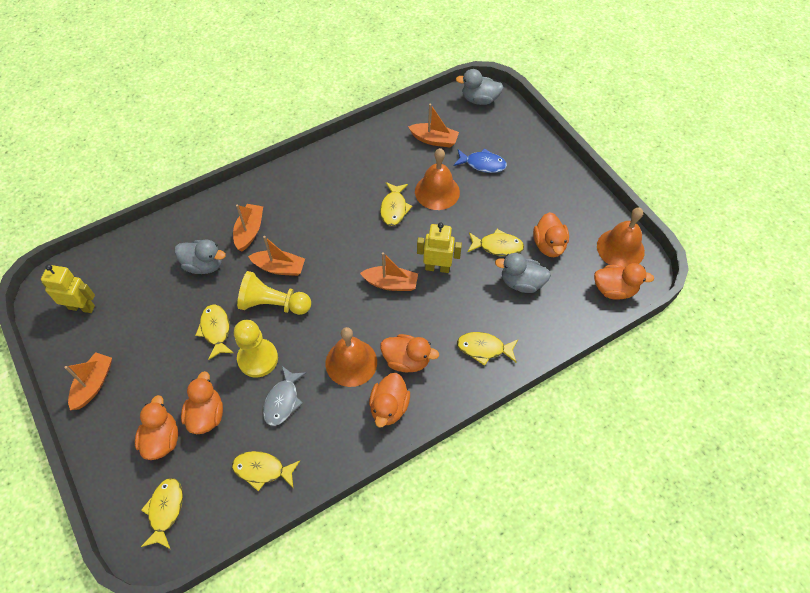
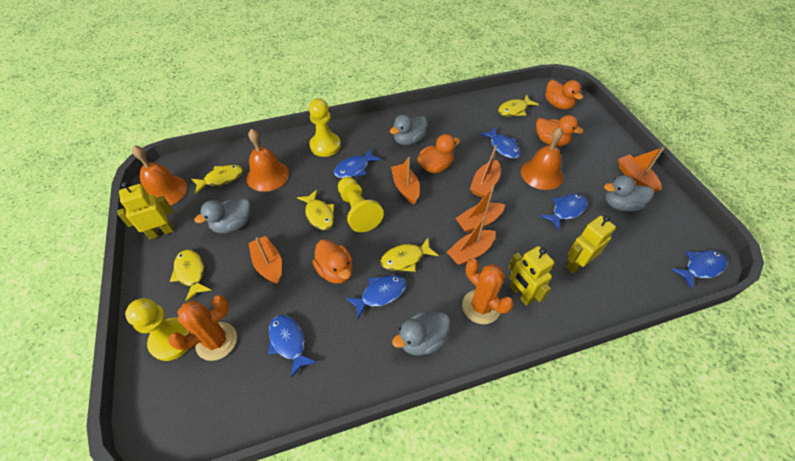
blue fish: 1 -> 6
grey duck: 3 -> 4
grey fish: 1 -> 0
orange boat: 5 -> 6
orange cactus: 0 -> 2
orange duck: 6 -> 4
yellow fish: 6 -> 5
yellow pawn: 2 -> 3
yellow robot: 2 -> 3

